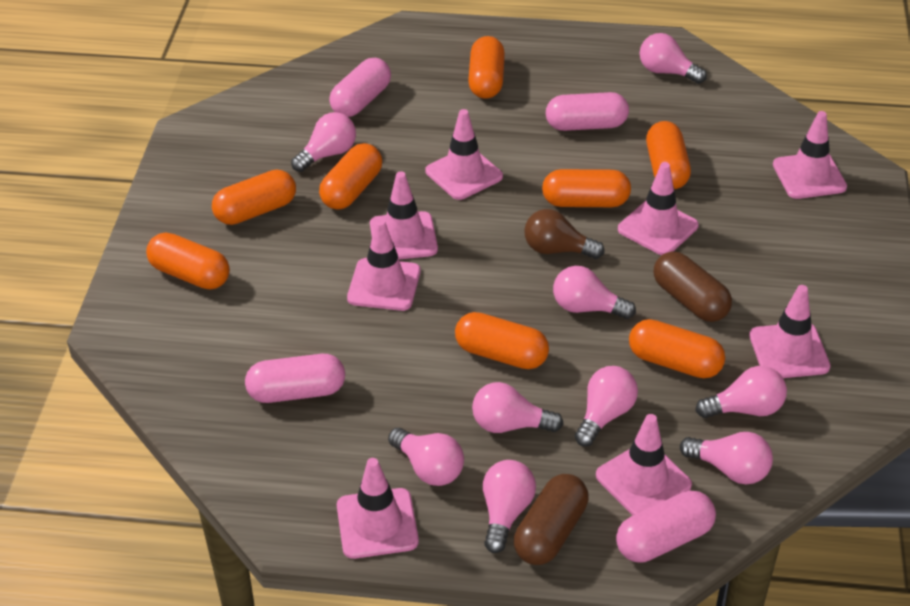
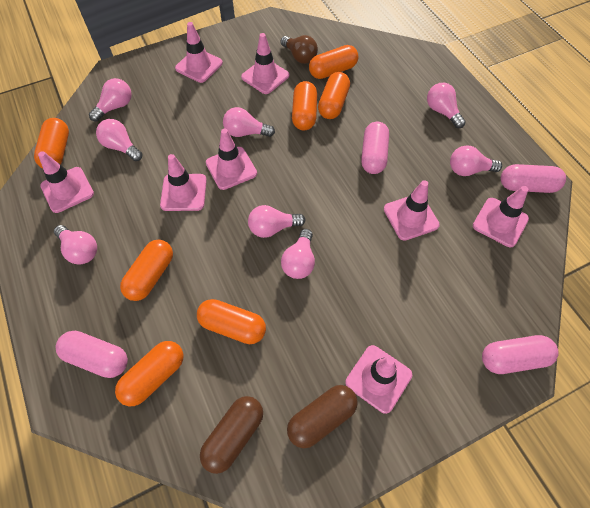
orange capsule: 8 -> 7
pink light bulb: 9 -> 8

